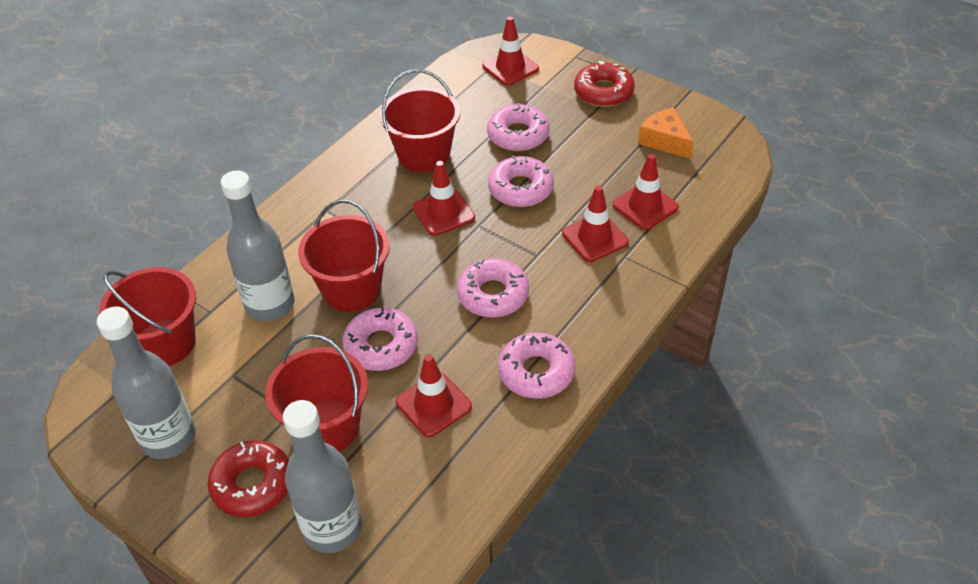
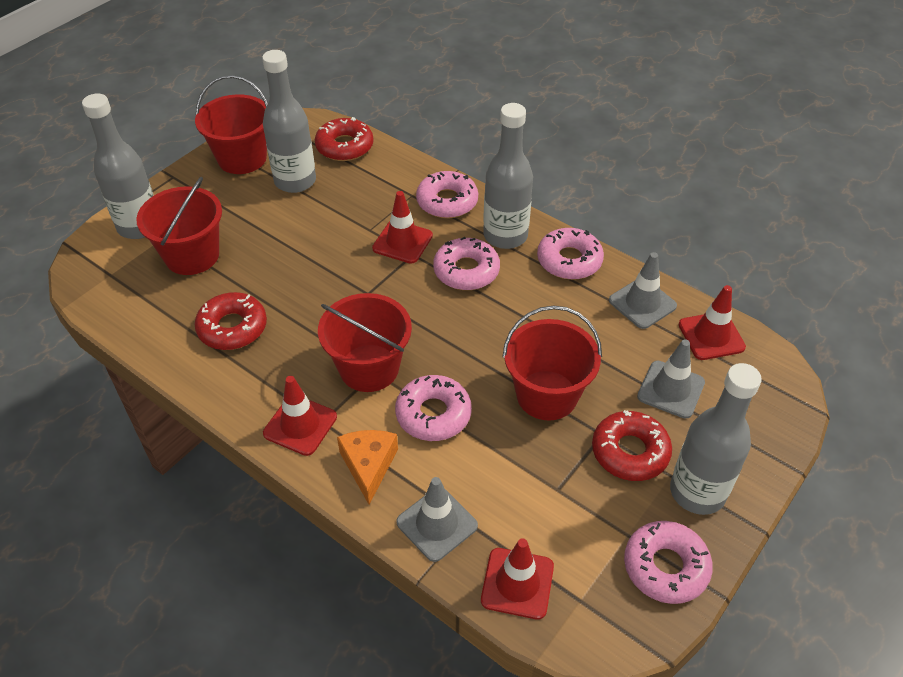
grey bottle: 3 -> 4
grey traffic cone: 0 -> 3
red donut: 2 -> 3
red traffic cone: 5 -> 4

